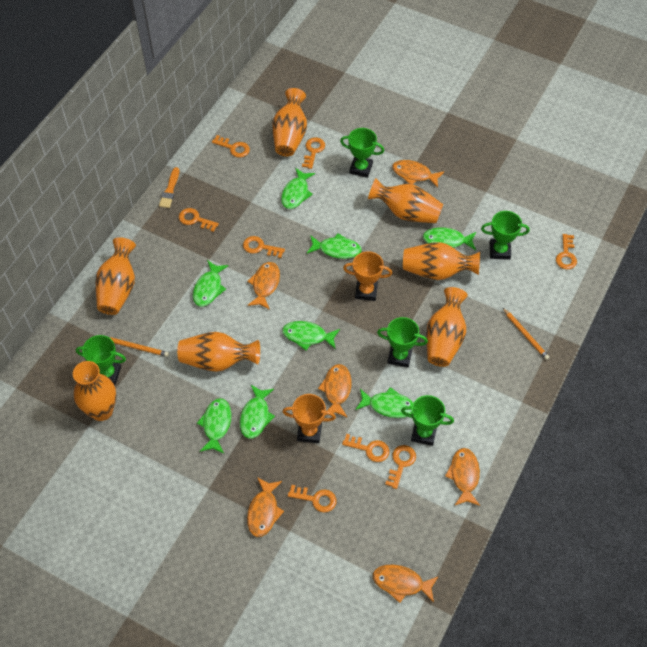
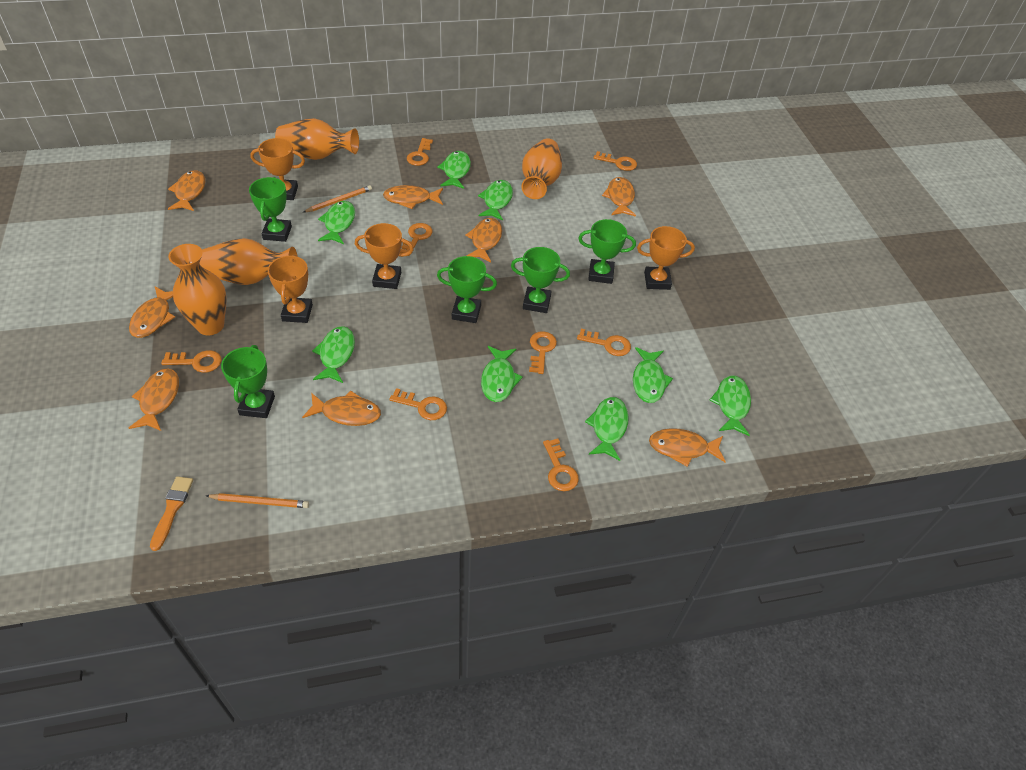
orange fish: 6 -> 8
orange trophy: 2 -> 4
orange vase: 7 -> 4

